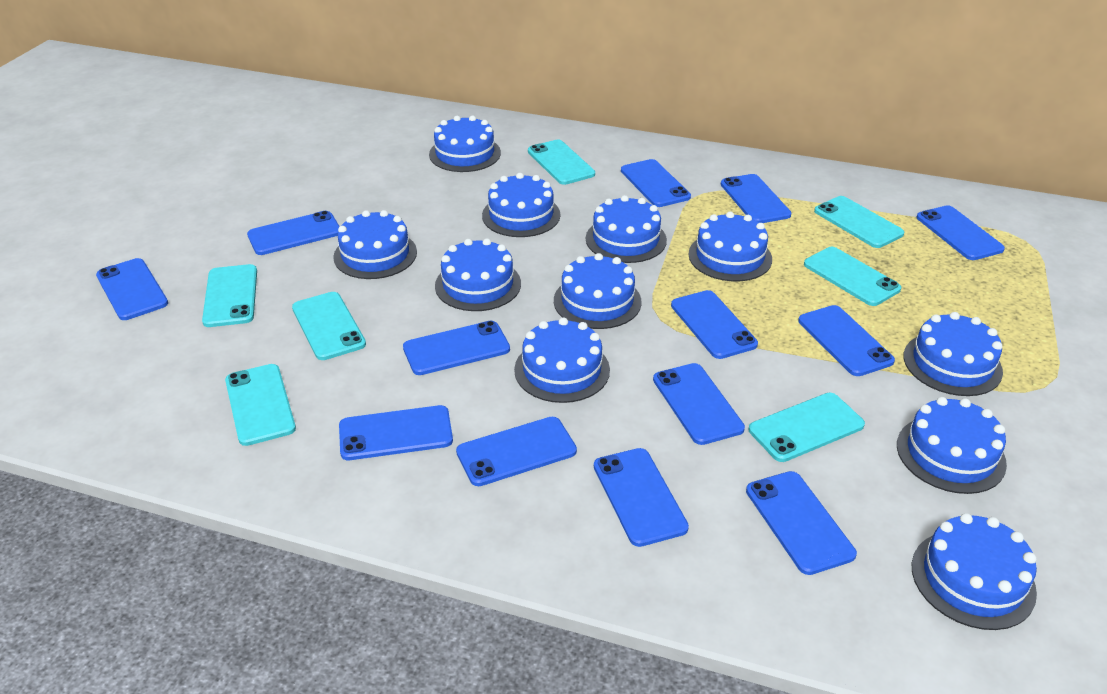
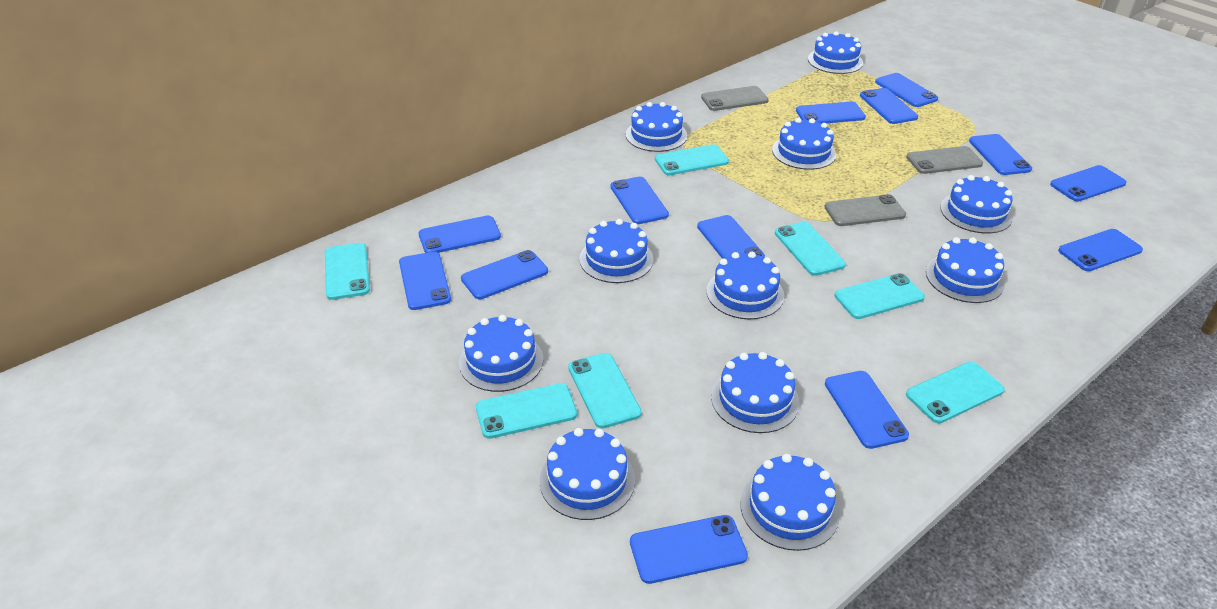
grey phone: 0 -> 3

